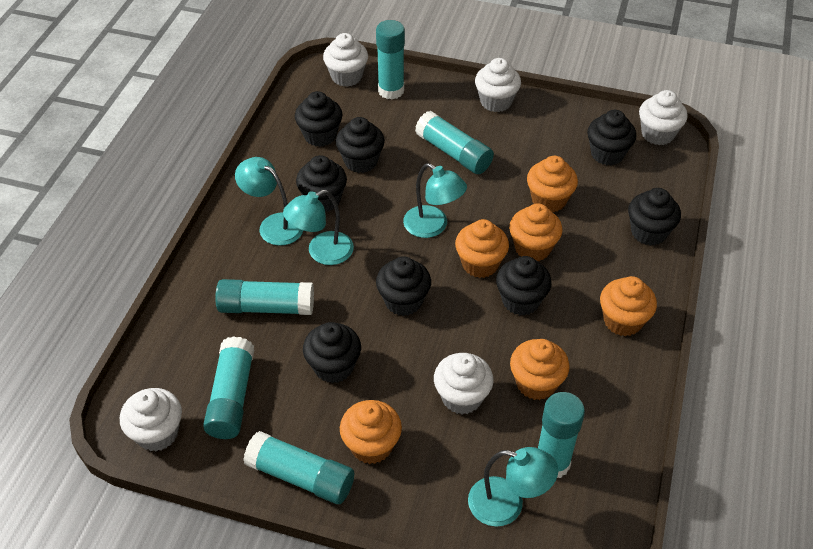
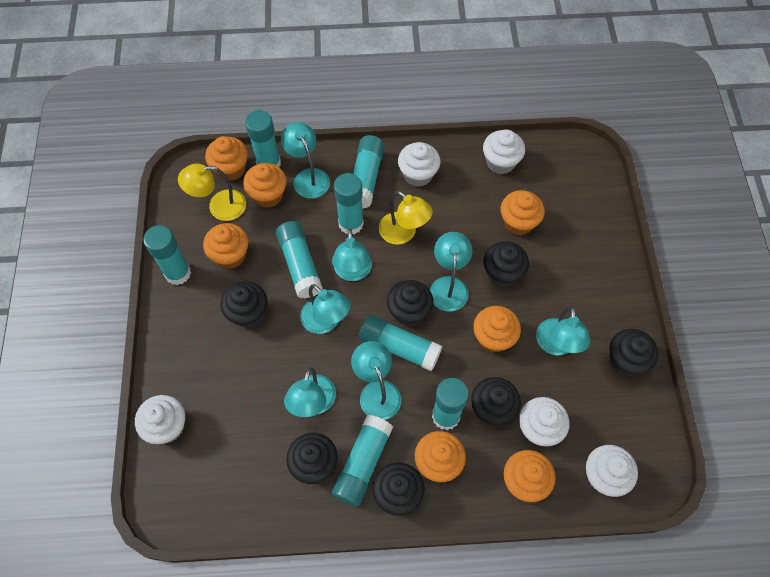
black cupcake: 8 -> 7
orange cupcake: 6 -> 7
turquoise glue stick: 6 -> 8
turquoise lamp: 4 -> 7
yellow lamp: 0 -> 2

